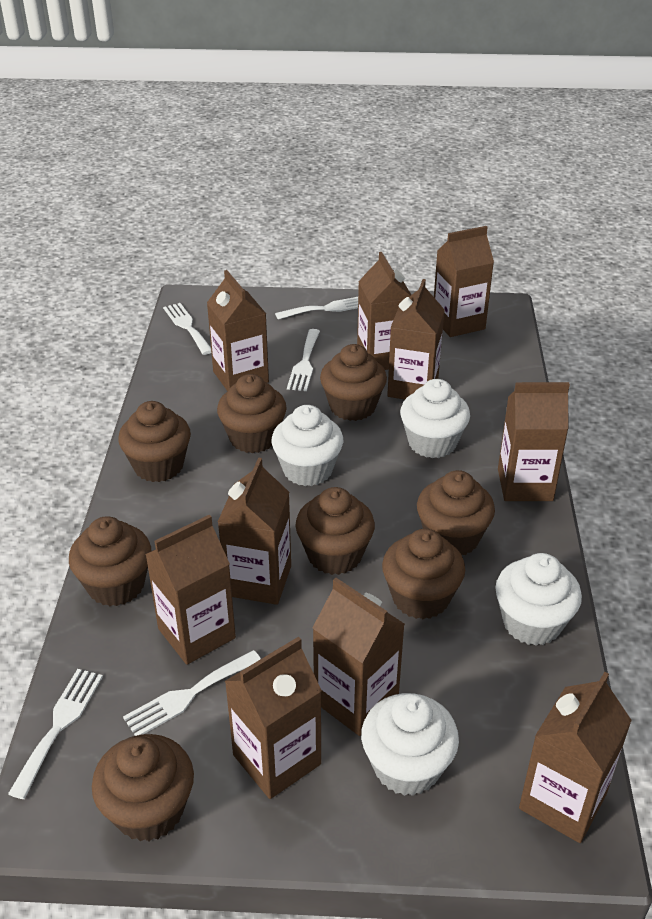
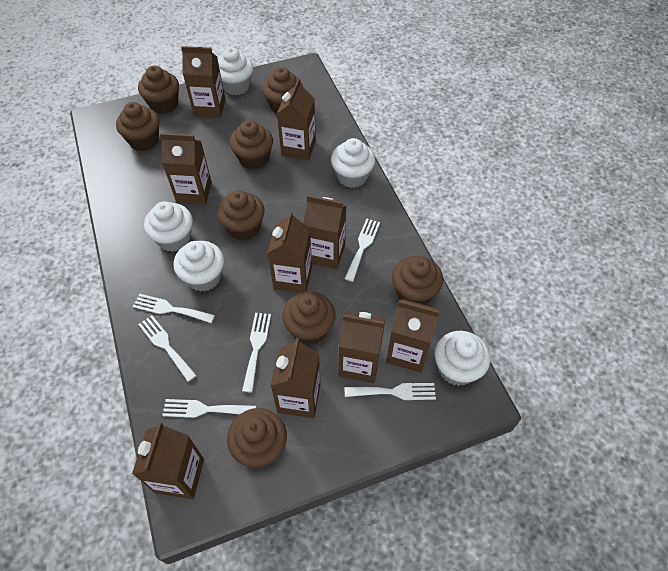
brown carton: 10 -> 9
white cupcake: 4 -> 5
white fork: 5 -> 6

